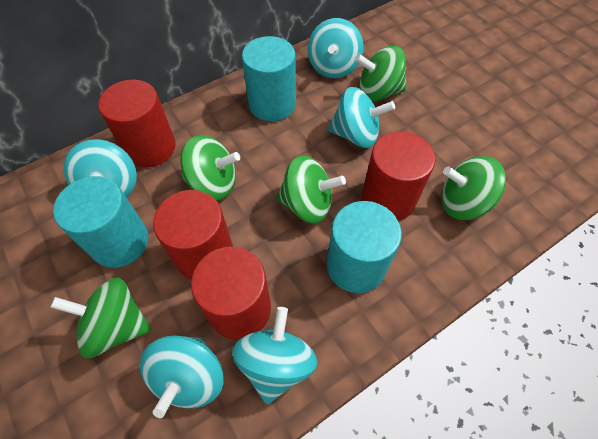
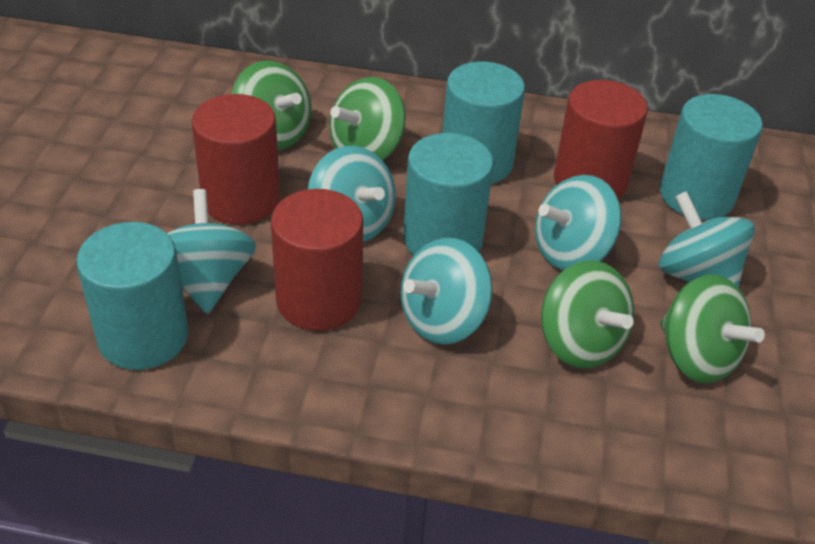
green spinning top: 5 -> 4
red cylinder: 4 -> 3
turquoise cylinder: 3 -> 4

